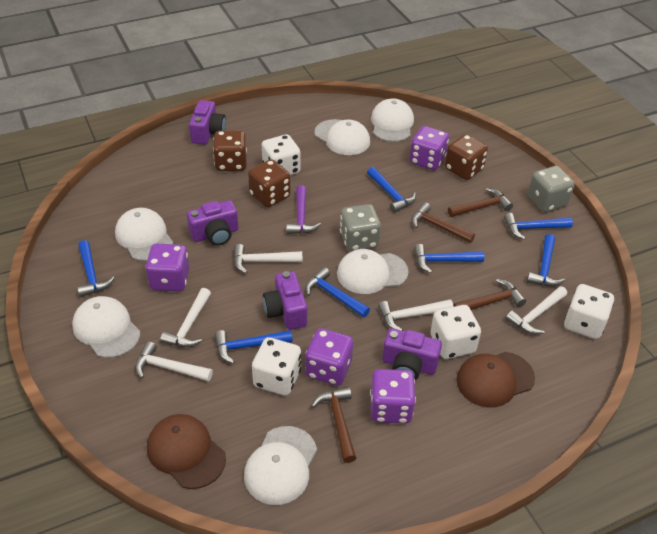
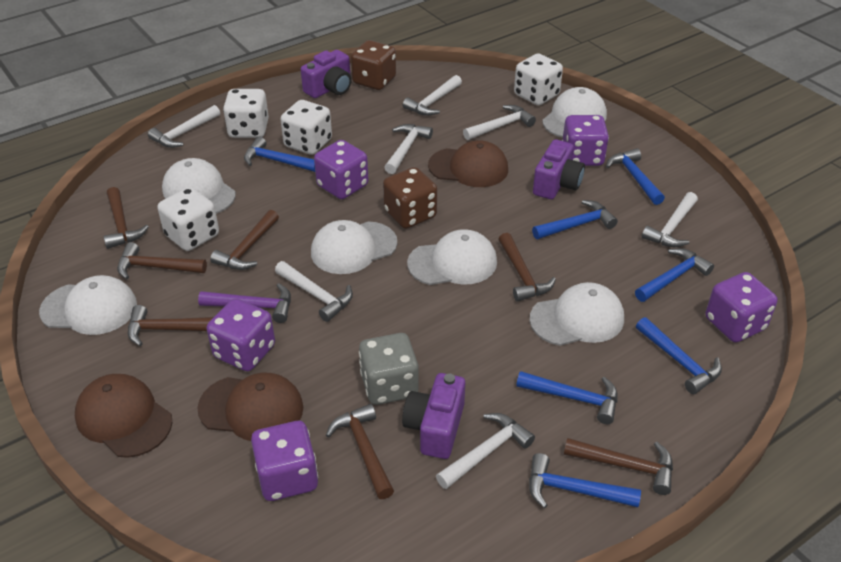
brown cap: 2 -> 3
brown dice: 3 -> 2
brown hammer: 4 -> 7
grey dice: 2 -> 1
purple camera: 4 -> 3
purple dice: 4 -> 5
white hammer: 5 -> 7

